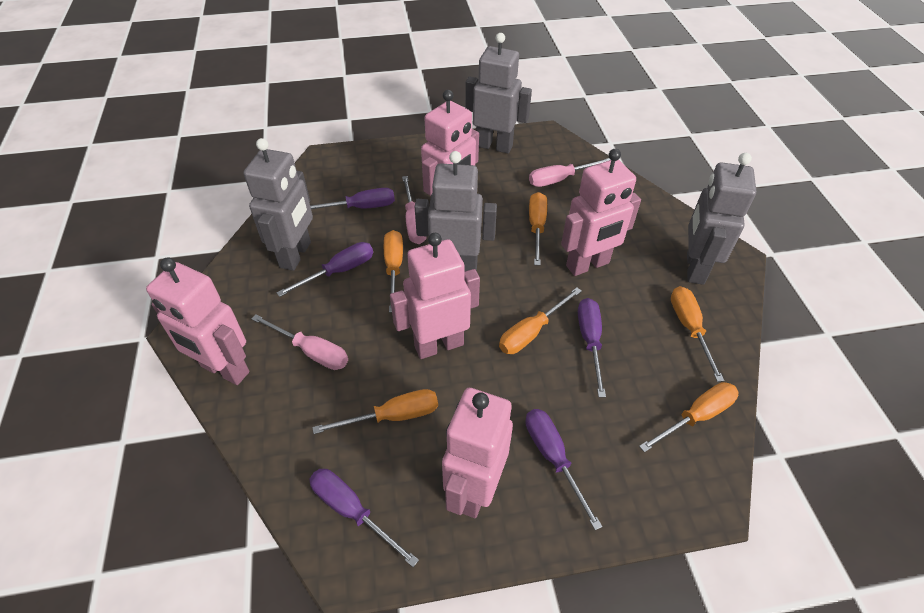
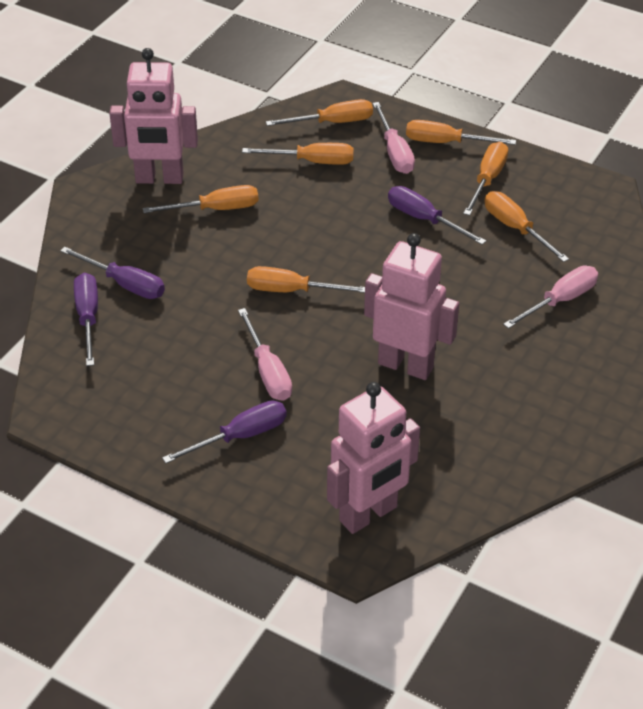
grey robot: 4 -> 0
orange screwdriver: 6 -> 7
pink robot: 5 -> 3
purple screwdriver: 5 -> 4

